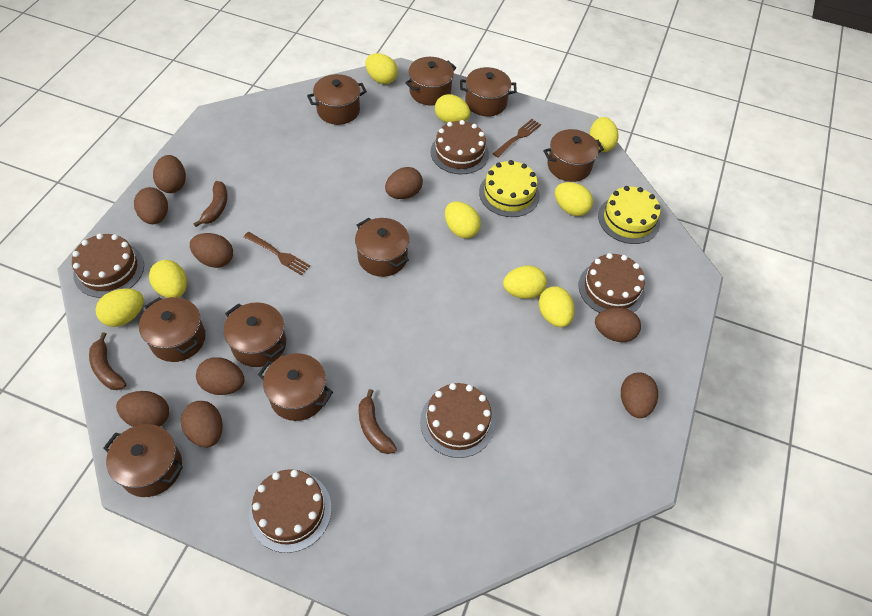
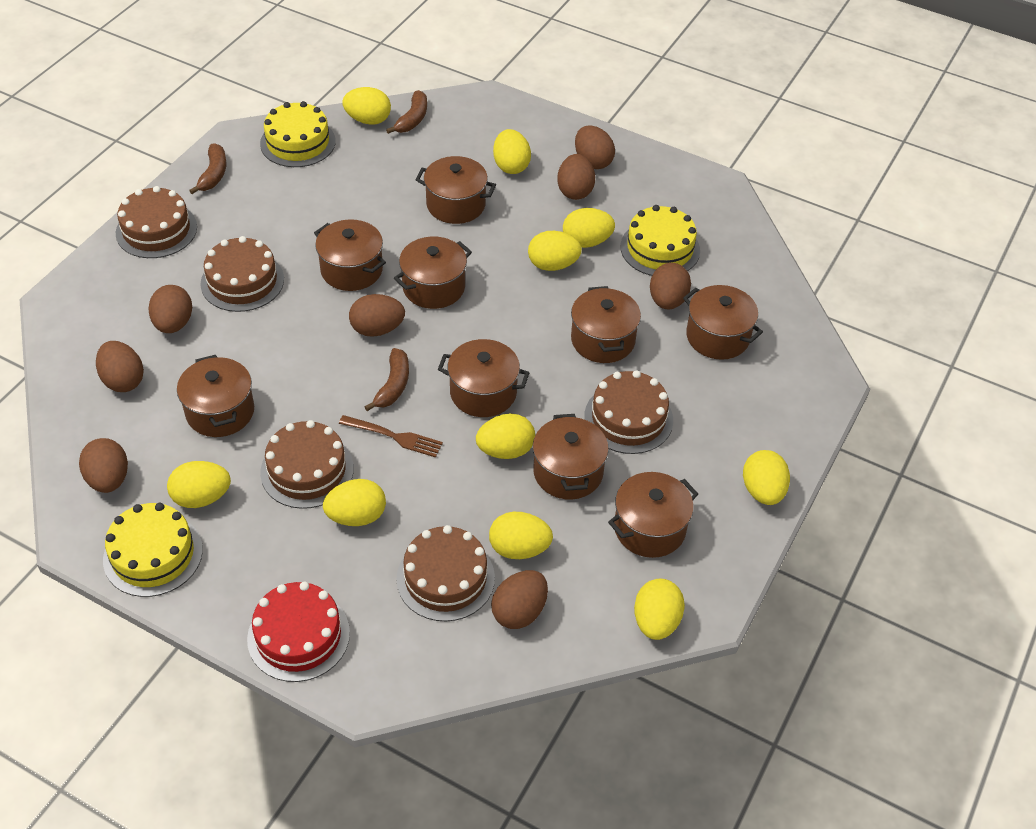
brown egg: 9 -> 8
brown fork: 2 -> 1
red cake: 0 -> 1
yellow cake: 2 -> 3
yellow egg: 9 -> 10

